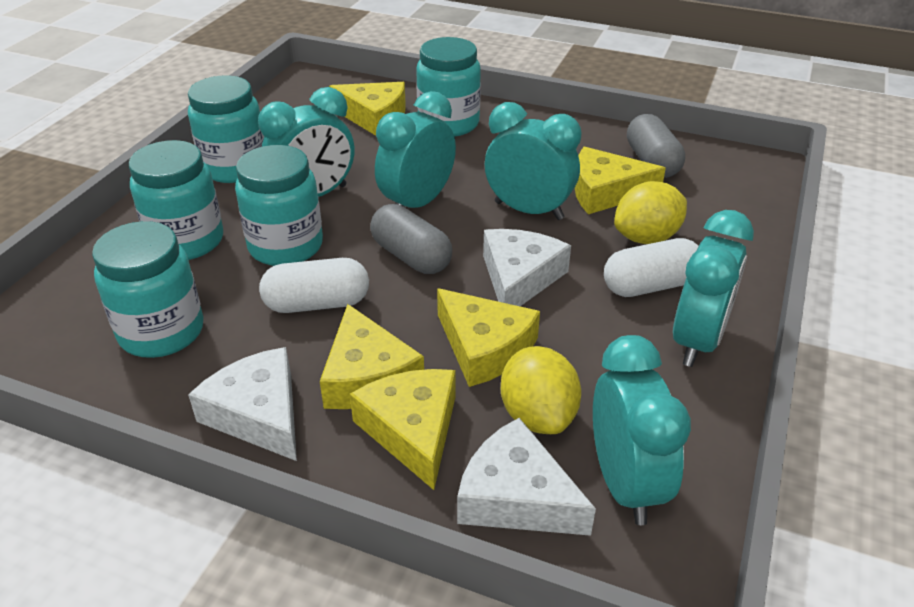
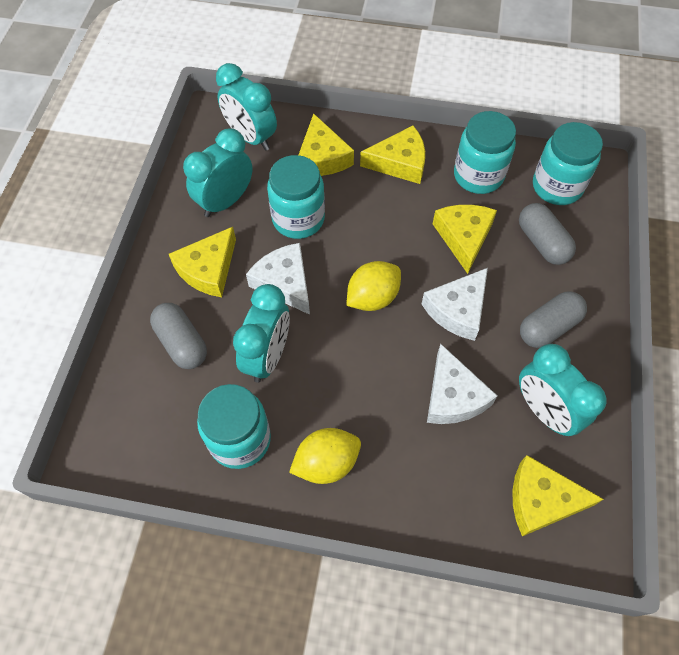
grey capsule: 2 -> 3
turquoise clock: 5 -> 4
turquoise jar: 5 -> 4
white capsule: 2 -> 0

